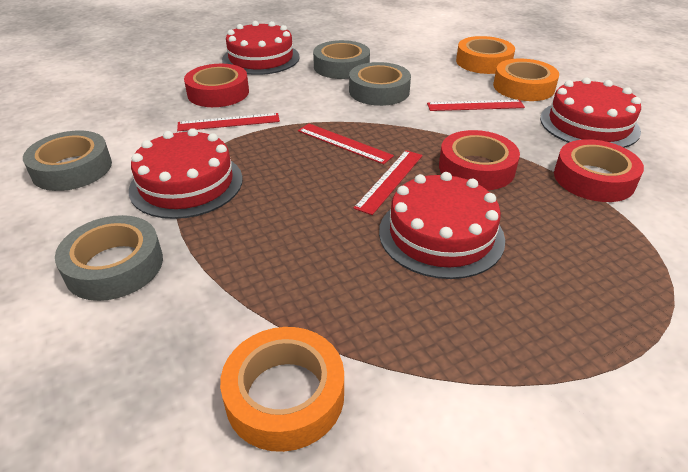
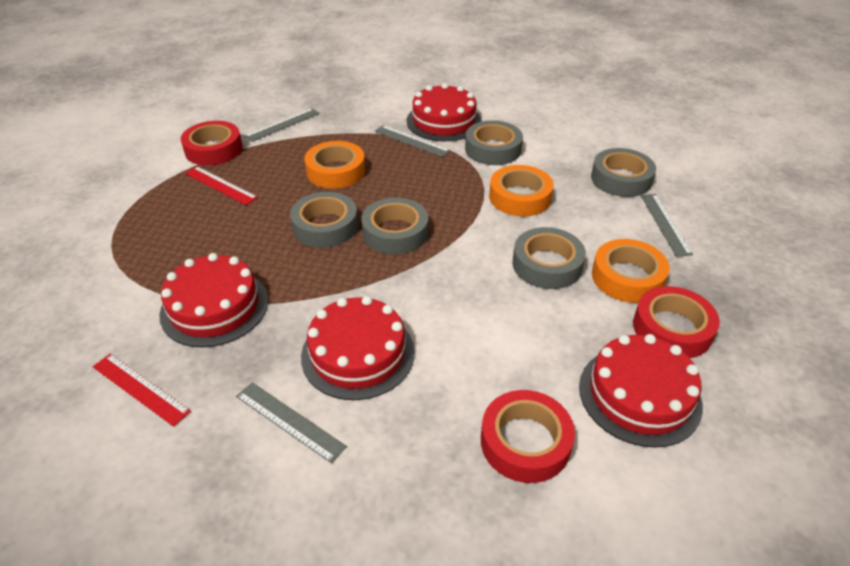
grey ruler: 0 -> 4
grey tape: 4 -> 5
red ruler: 4 -> 2

